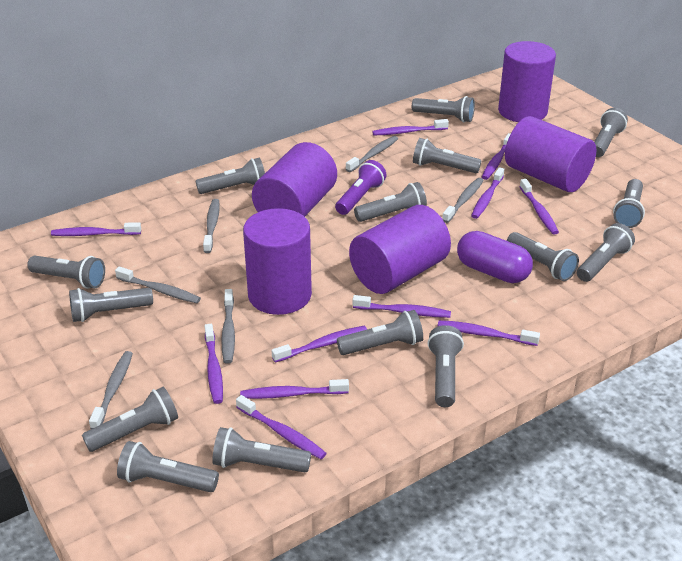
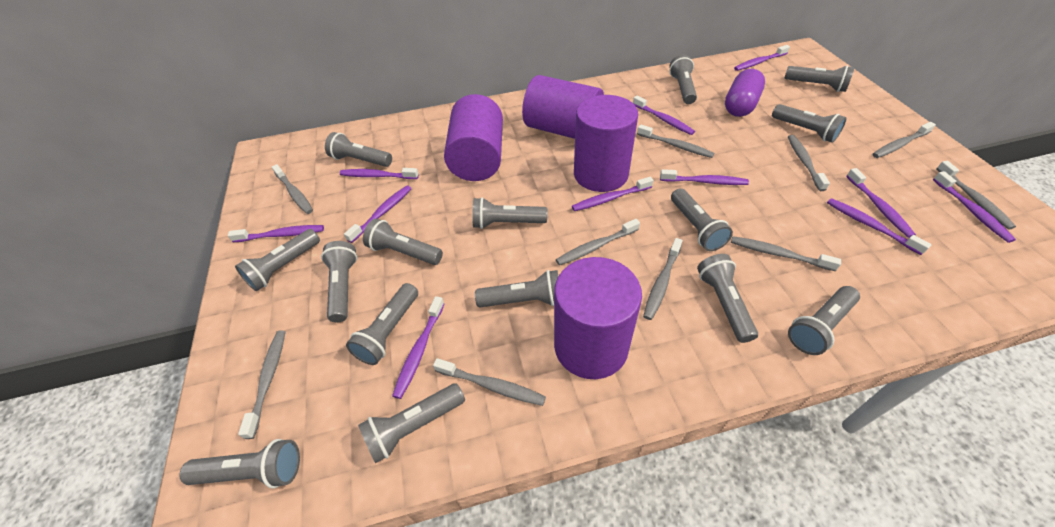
grey toothbrush: 6 -> 10
purple cylinder: 5 -> 4
purple flashlight: 1 -> 0

